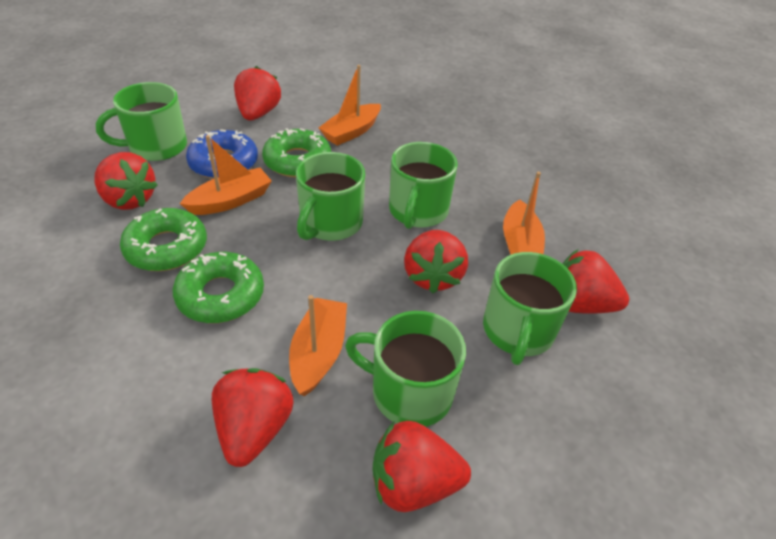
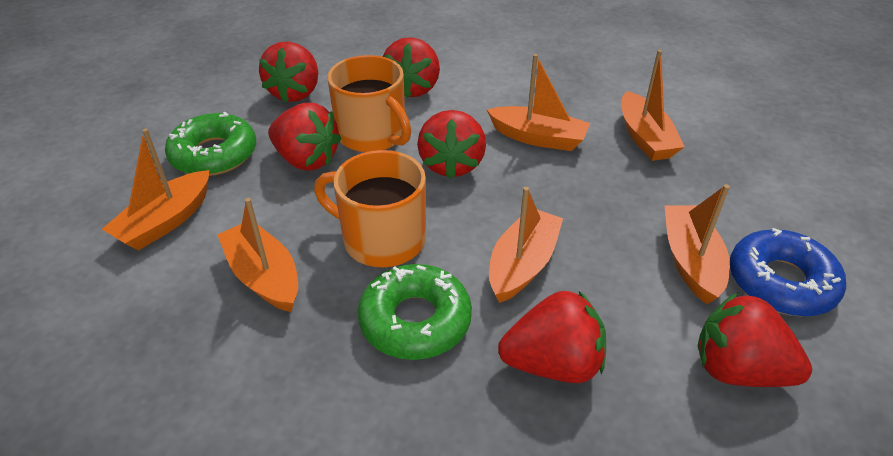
green donut: 3 -> 2
green mug: 5 -> 0
orange boat: 4 -> 6
orange mug: 0 -> 2

